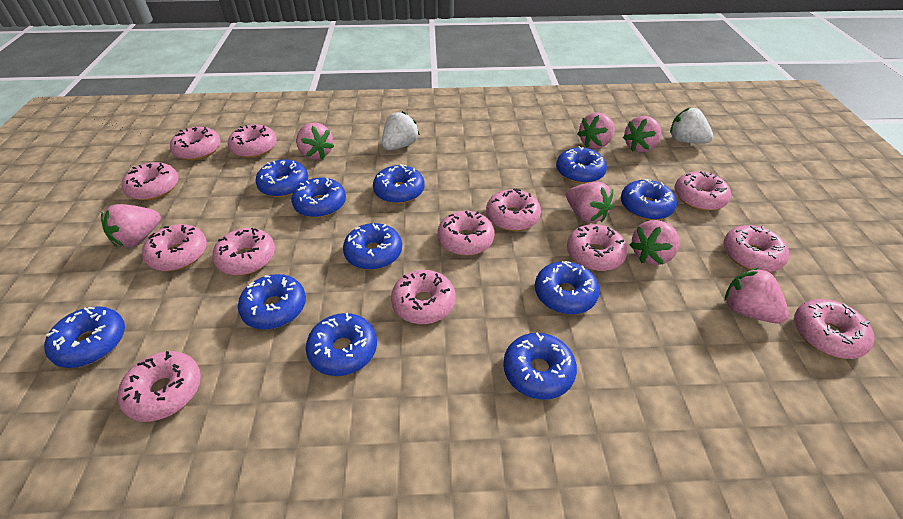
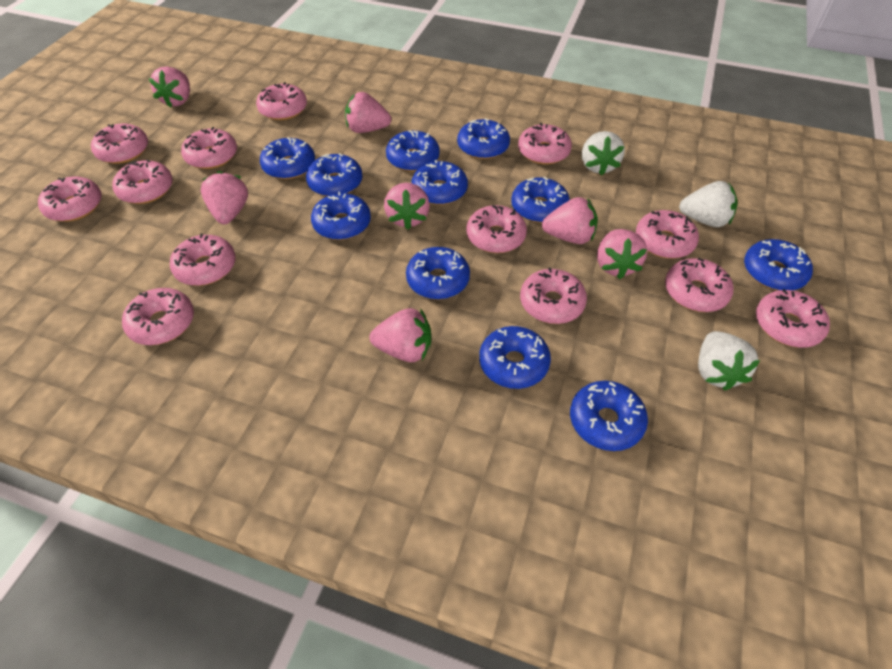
white strawberry: 2 -> 3

